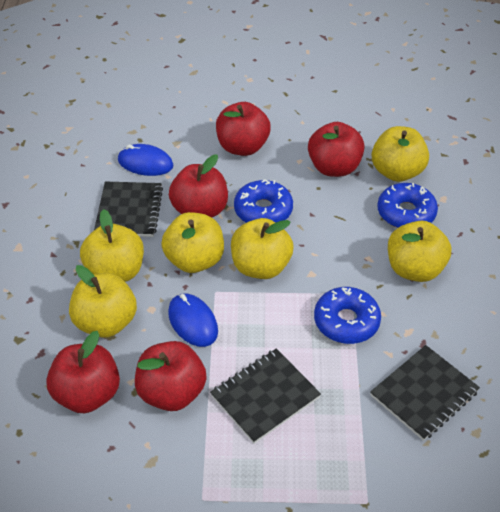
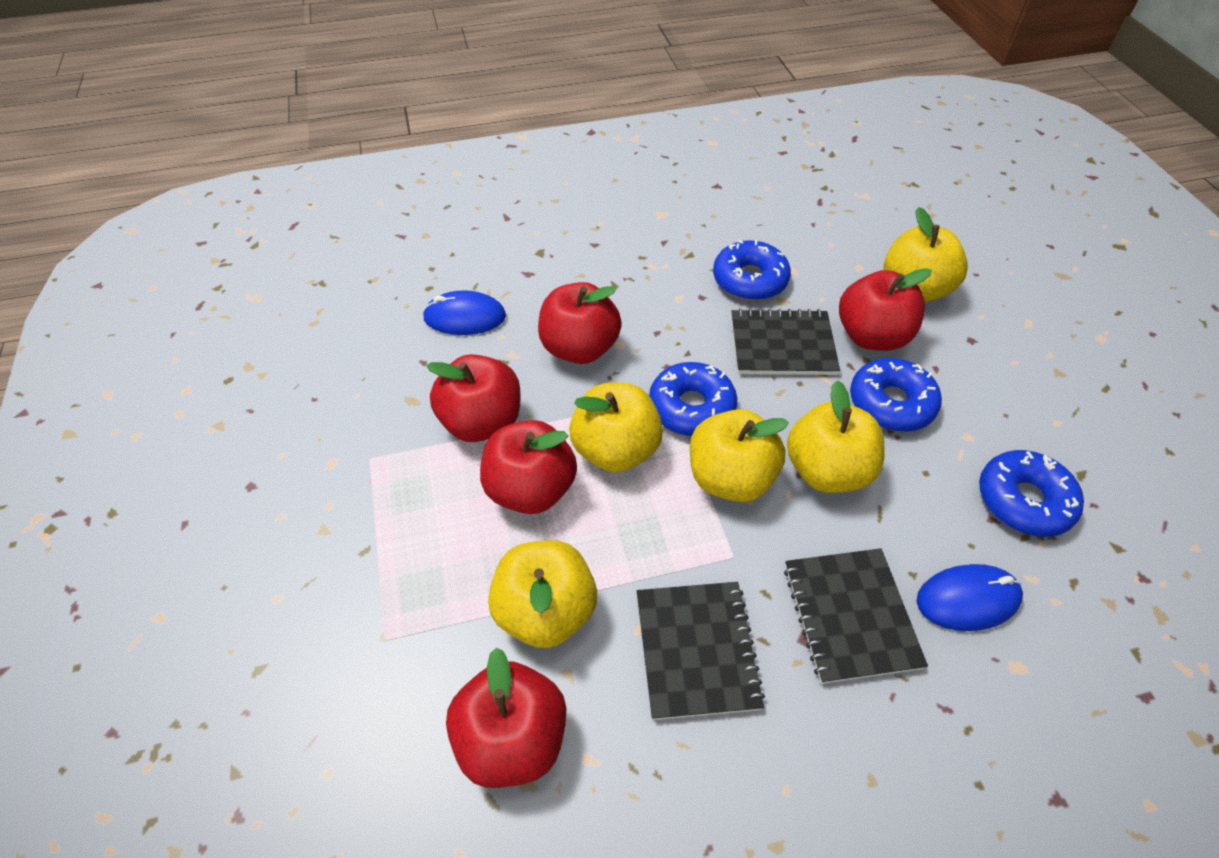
blue donut: 3 -> 4
yellow apple: 6 -> 5

